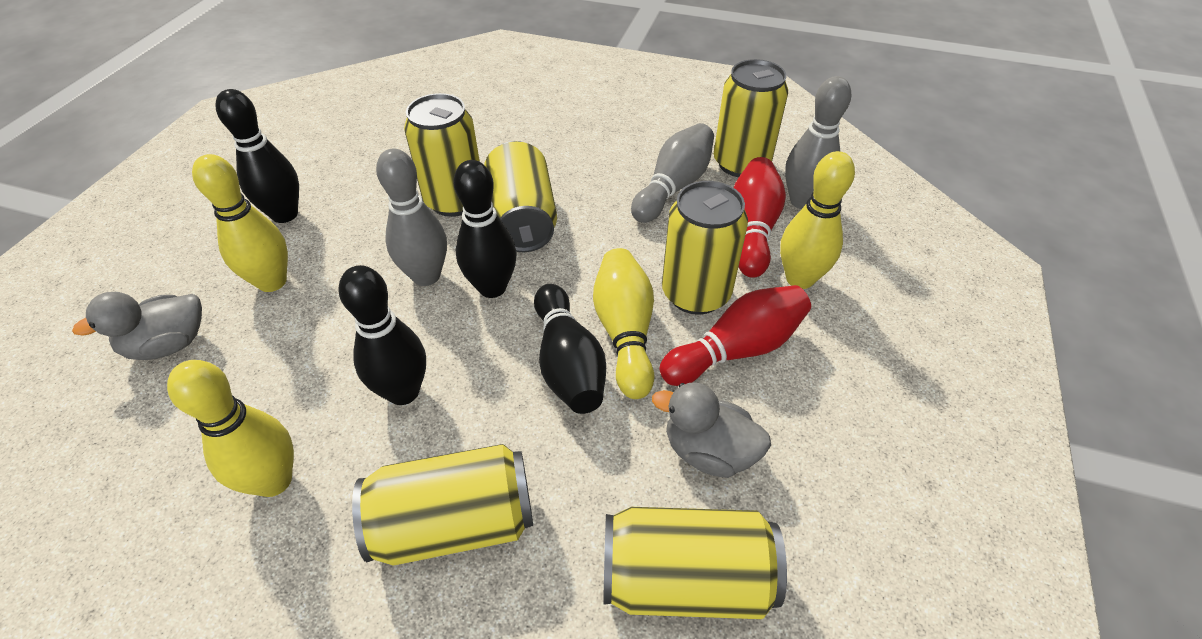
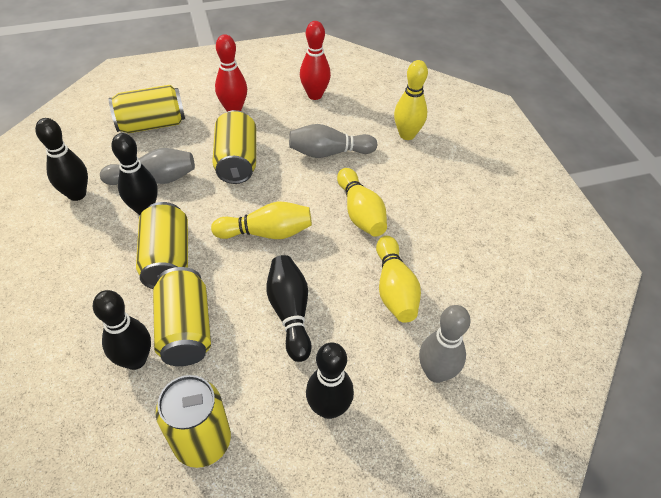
black bowling pin: 4 -> 5
grey duck: 2 -> 0
yellow can: 6 -> 5

